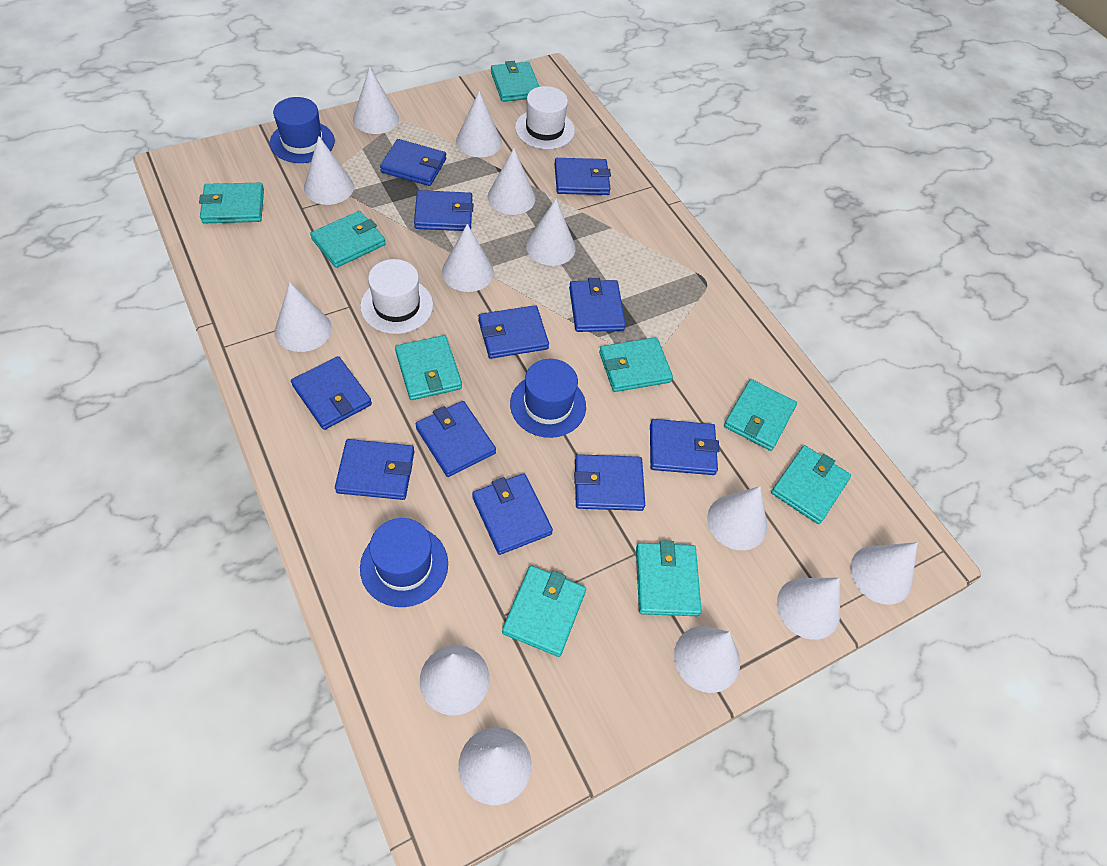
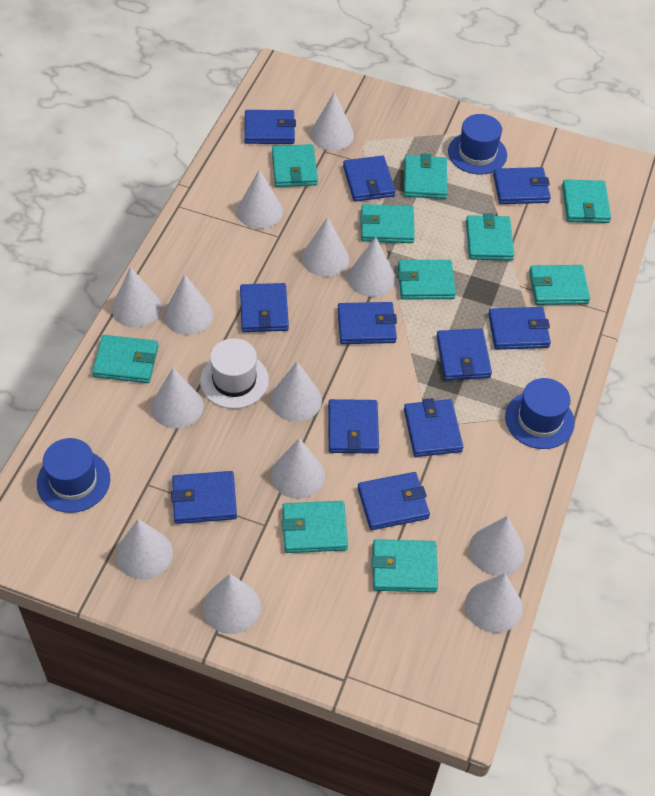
turquoise wallet: 9 -> 10
white hat: 2 -> 1

